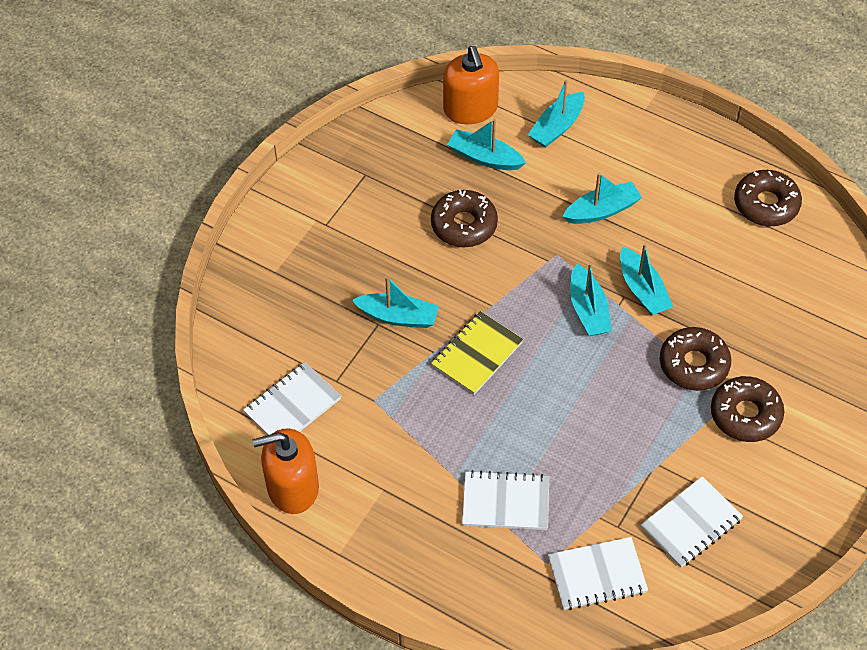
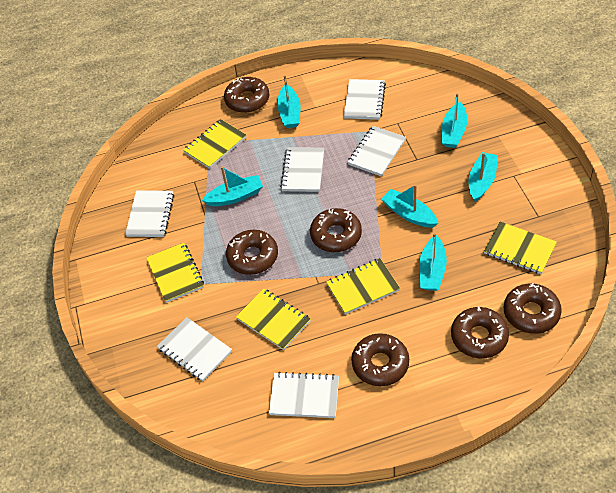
brown donut: 4 -> 6
orange soap dispenser: 2 -> 0
white notebook: 4 -> 6
yellow notebook: 1 -> 5

